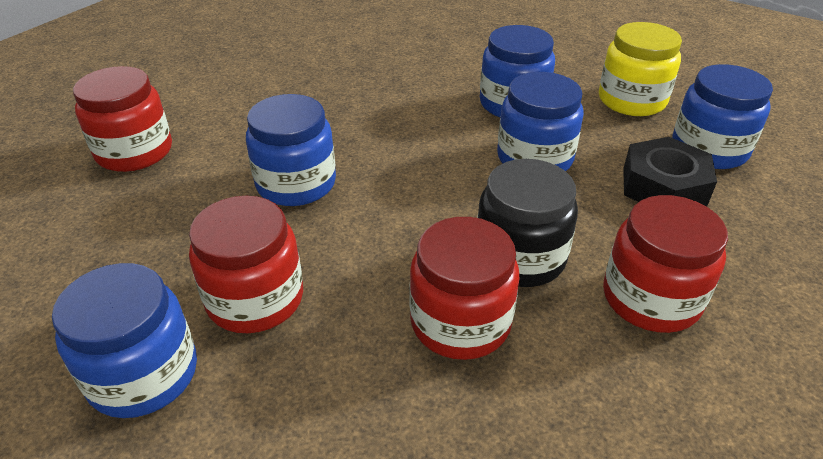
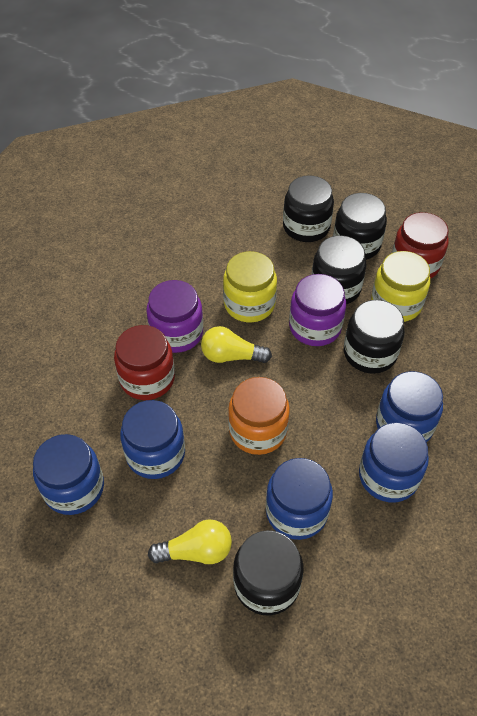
black jar: 1 -> 5
black nut: 1 -> 0
orange jar: 0 -> 1
purple jar: 0 -> 2
red jar: 4 -> 2
yellow jar: 1 -> 2
yellow light bulb: 0 -> 2

